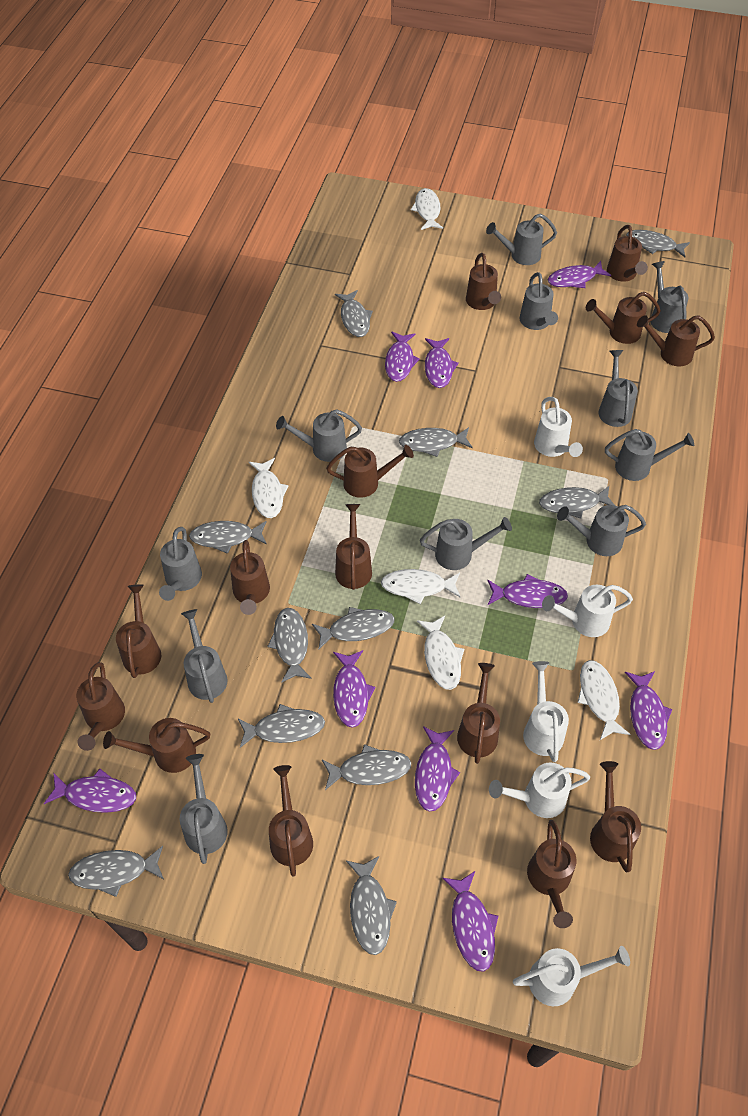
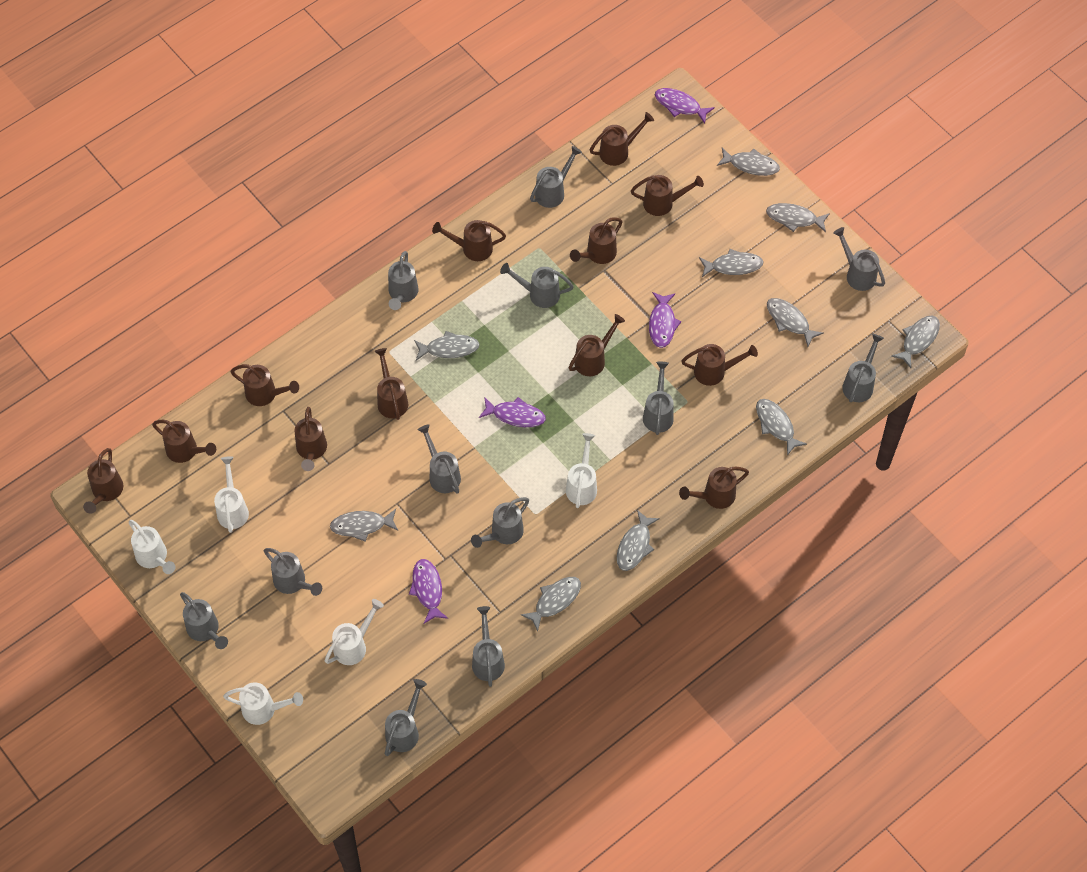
brown watering can: 14 -> 12
grey fish: 11 -> 10
grey watering can: 11 -> 12
purple fish: 9 -> 4
white fish: 5 -> 0

